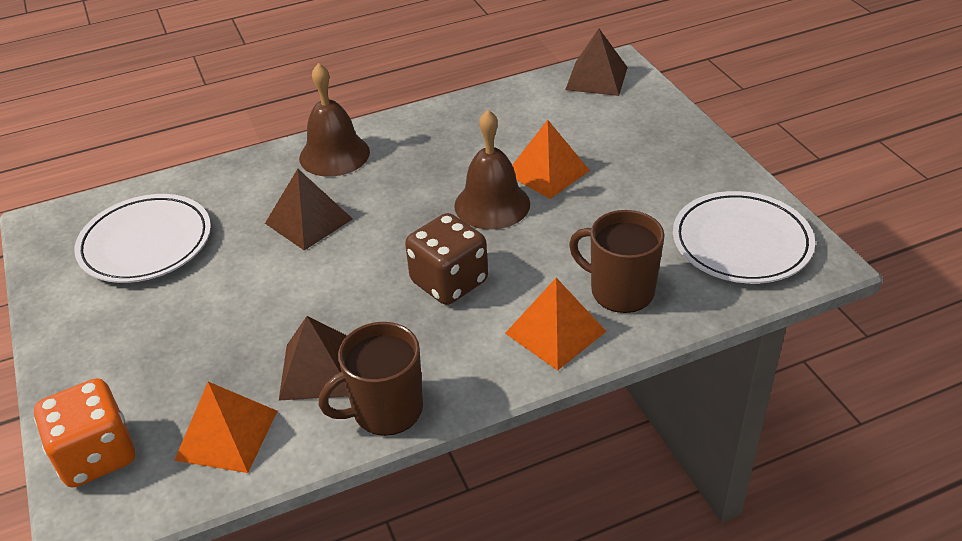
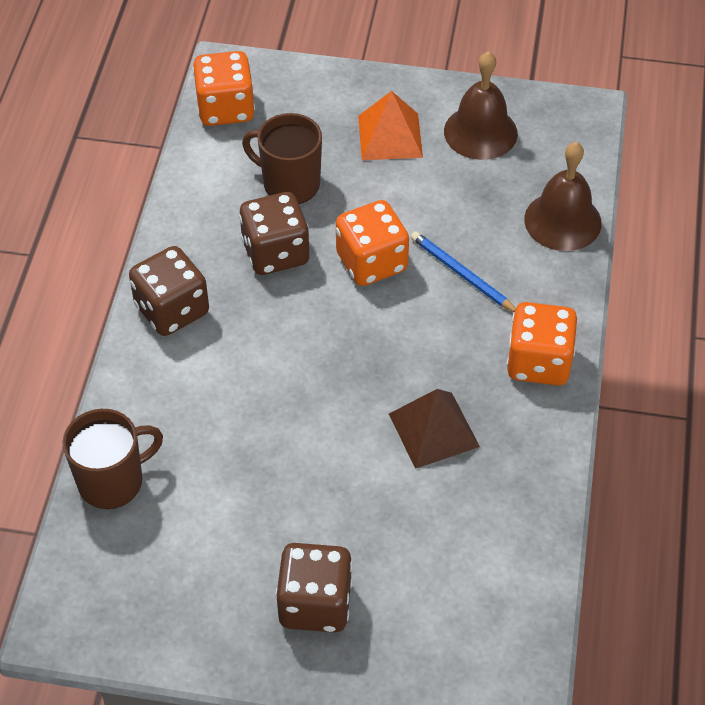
blue pencil: 0 -> 1
brown dice: 1 -> 3
brown pyramid: 3 -> 1
orange dice: 1 -> 3
orange pyramid: 3 -> 1
white plate: 2 -> 0

